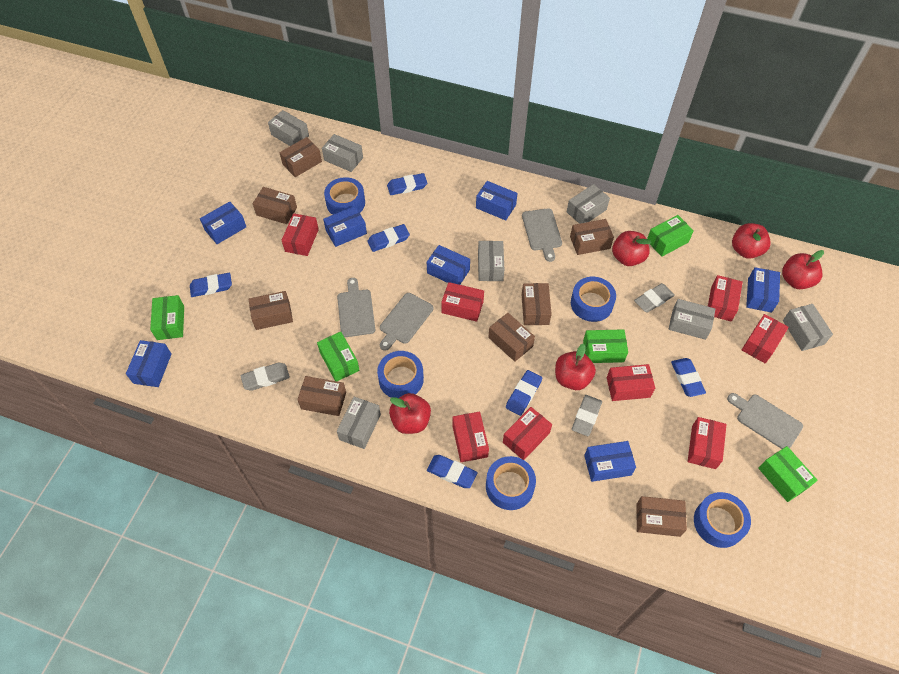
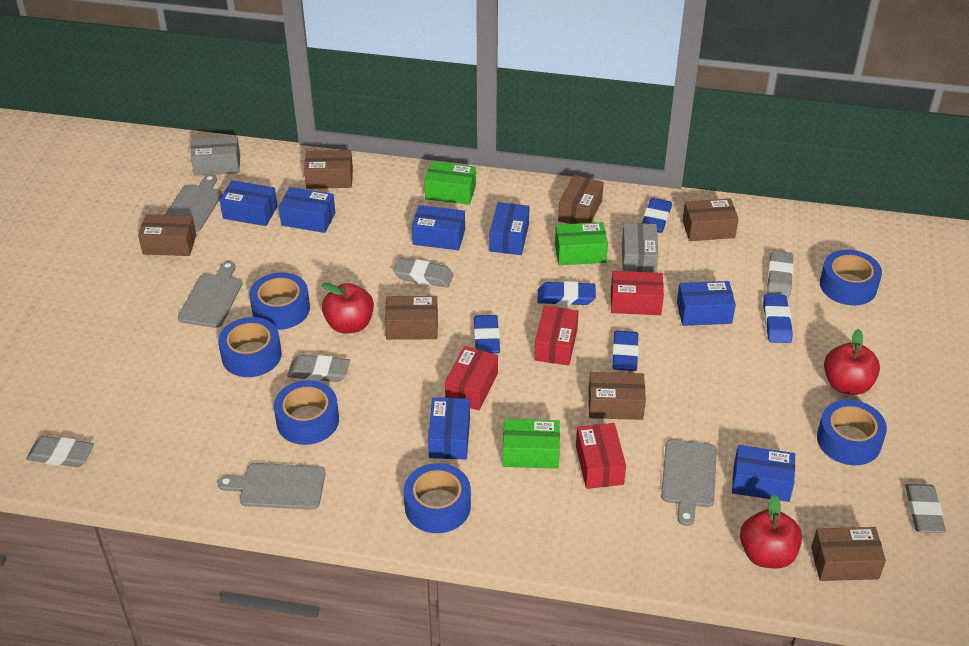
blue eraser: 6 -> 5
blue tape: 5 -> 6
brown box: 8 -> 7
green box: 5 -> 3
grey box: 7 -> 2
grey eraser: 3 -> 5
red apple: 5 -> 3
red box: 8 -> 4

